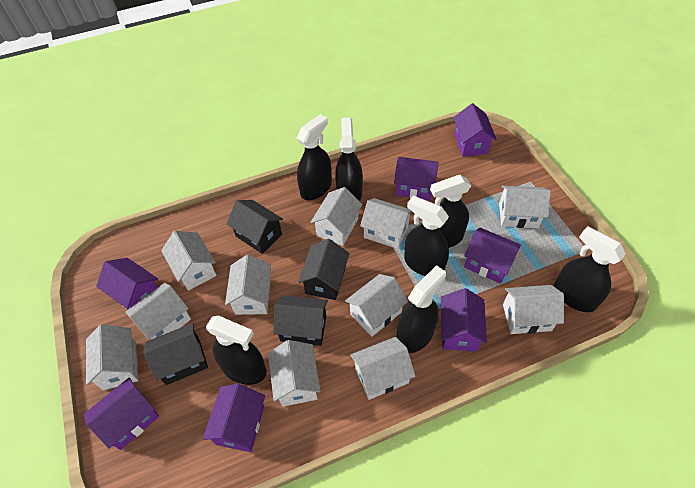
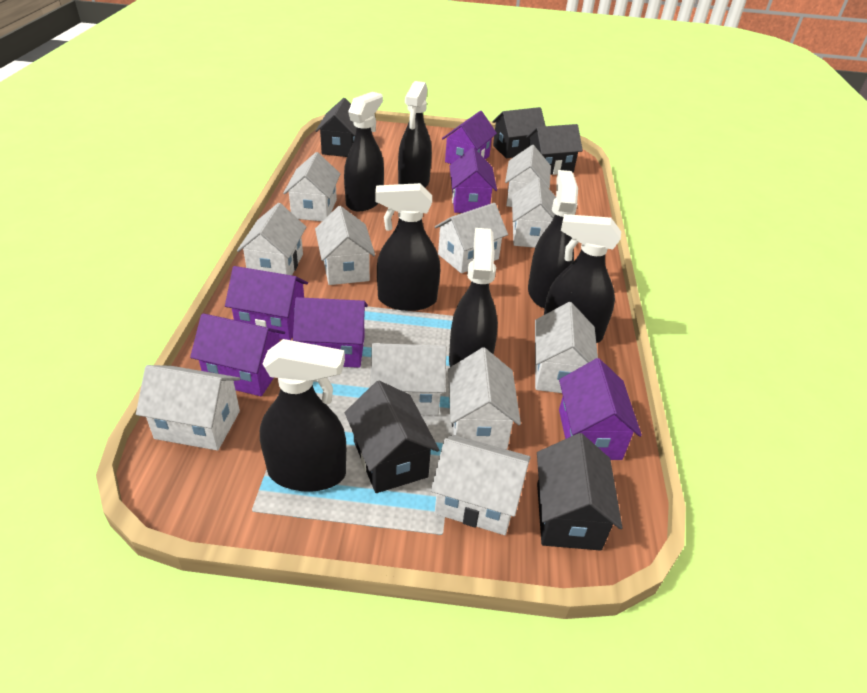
black house: 4 -> 5
purple house: 7 -> 6

